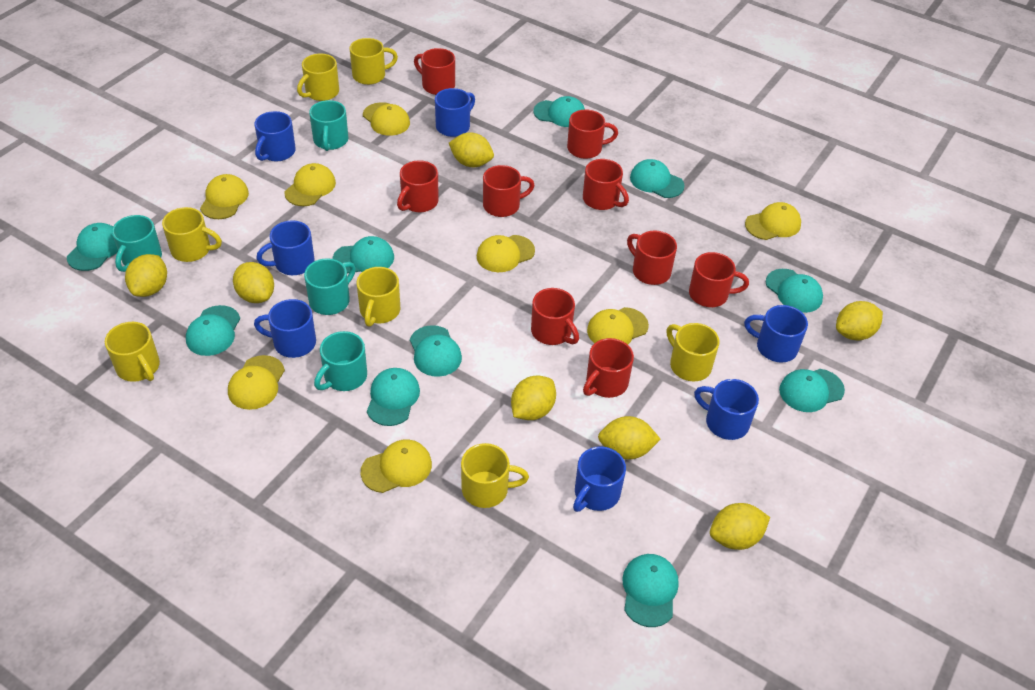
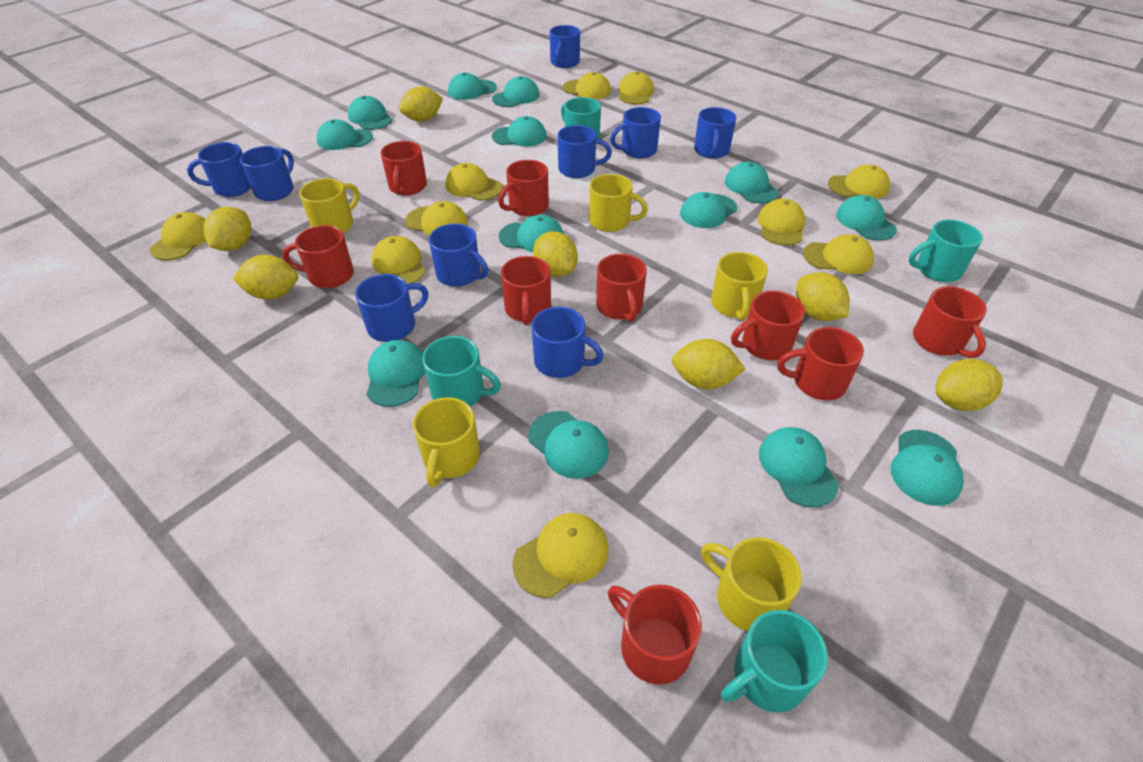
blue mug: 7 -> 9
turquoise cap: 10 -> 13
yellow cap: 8 -> 10
yellow mug: 7 -> 5

